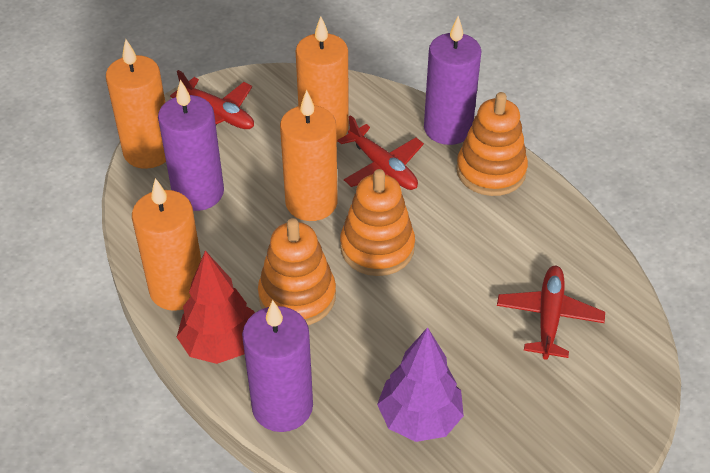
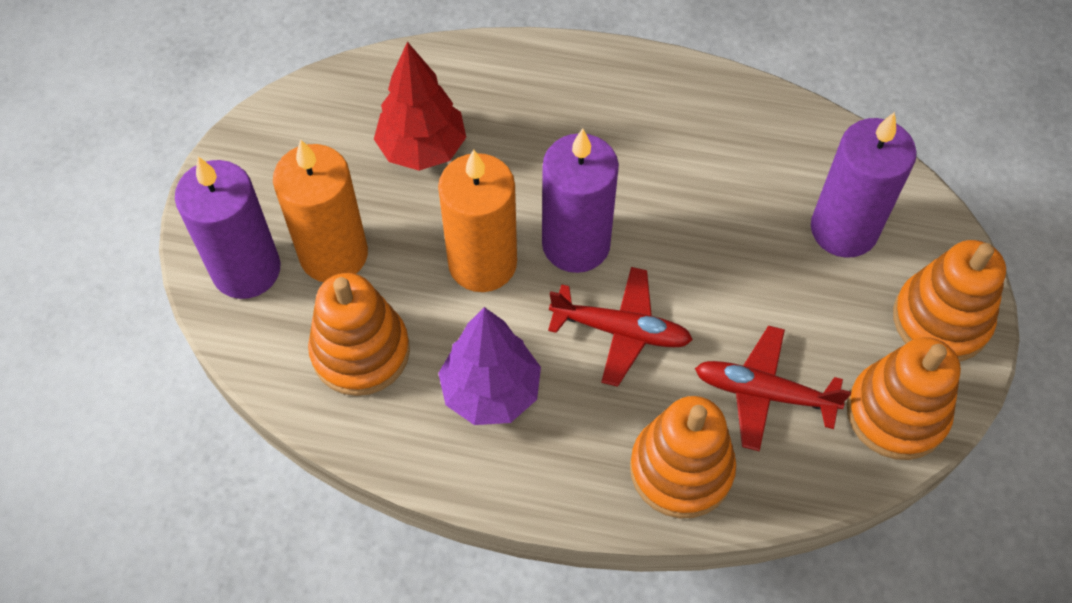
orange candle: 4 -> 2
orange stacking toy: 3 -> 4
red plane: 3 -> 2

